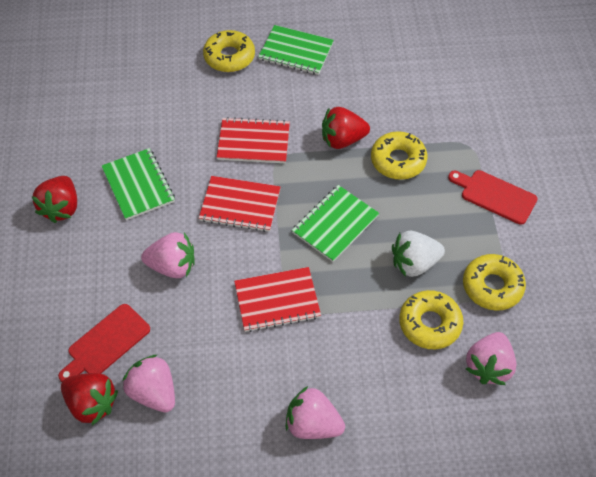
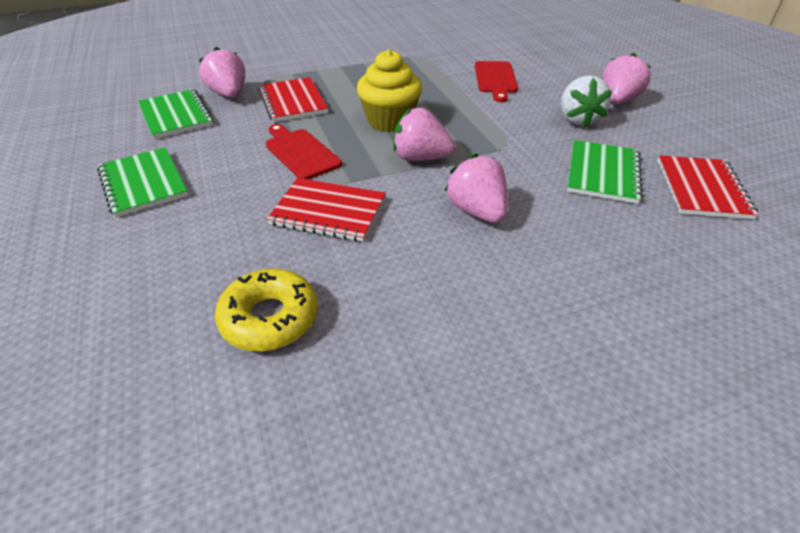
red strawberry: 3 -> 0
yellow cupcake: 0 -> 1
yellow donut: 4 -> 1

